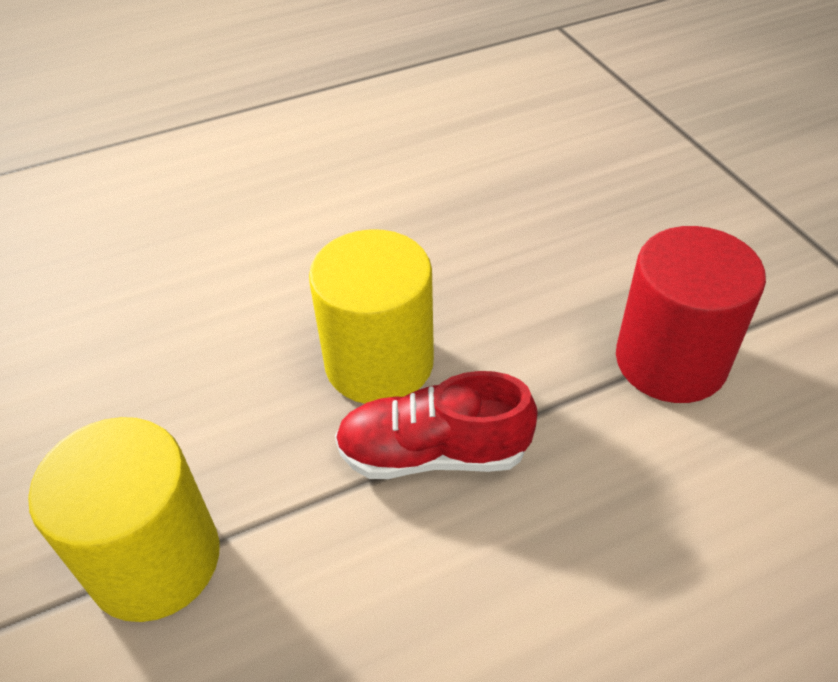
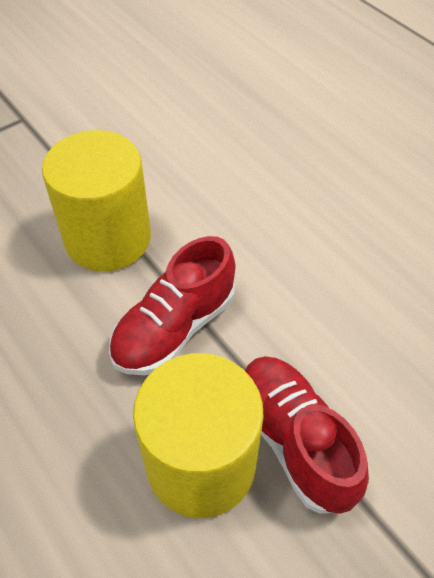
red cylinder: 1 -> 0
red shoe: 1 -> 2

